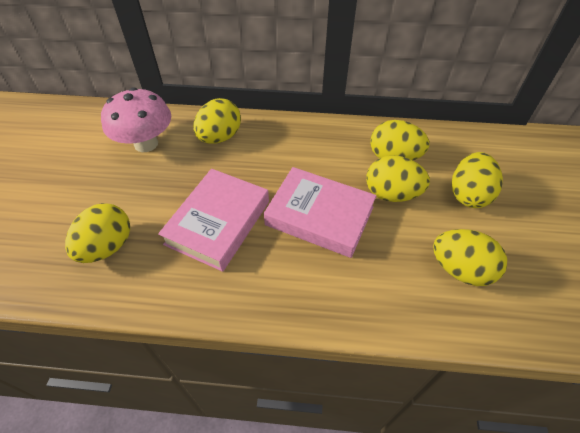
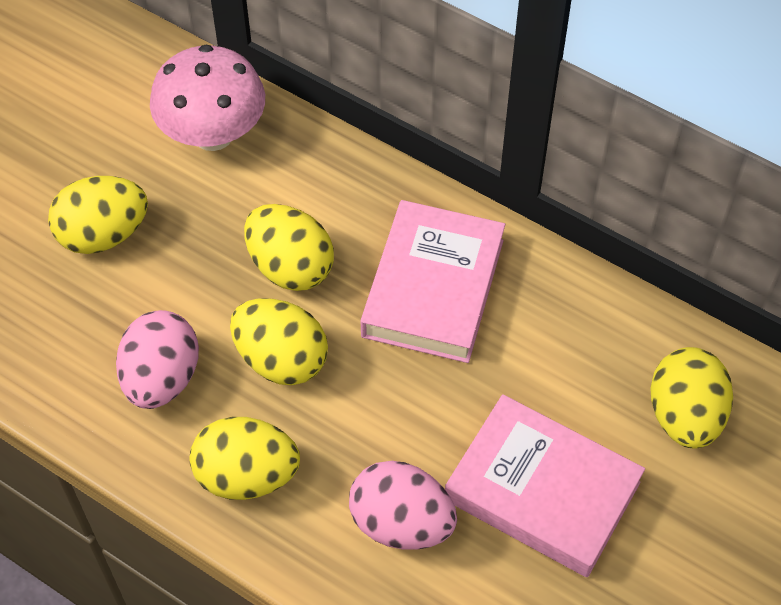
pink egg: 0 -> 2
yellow egg: 6 -> 5

